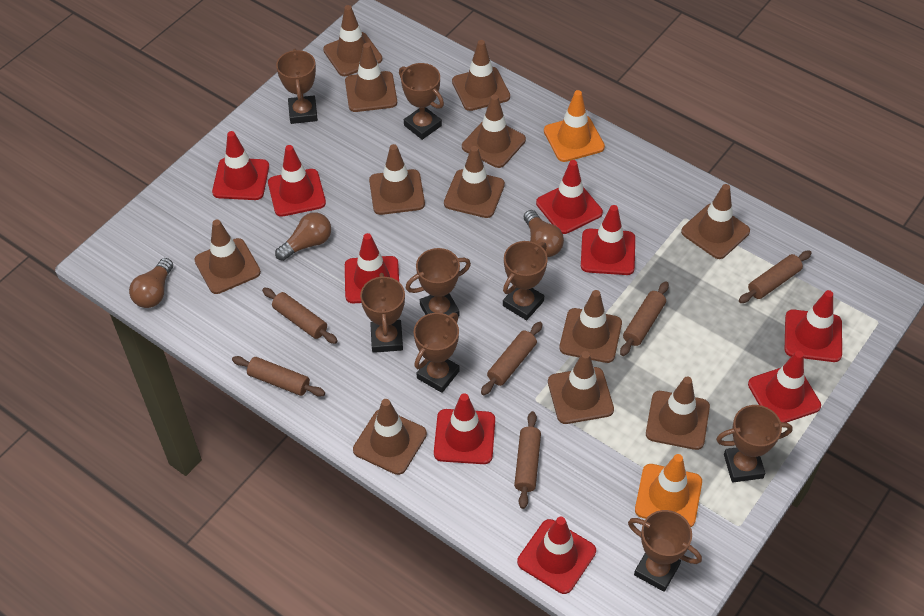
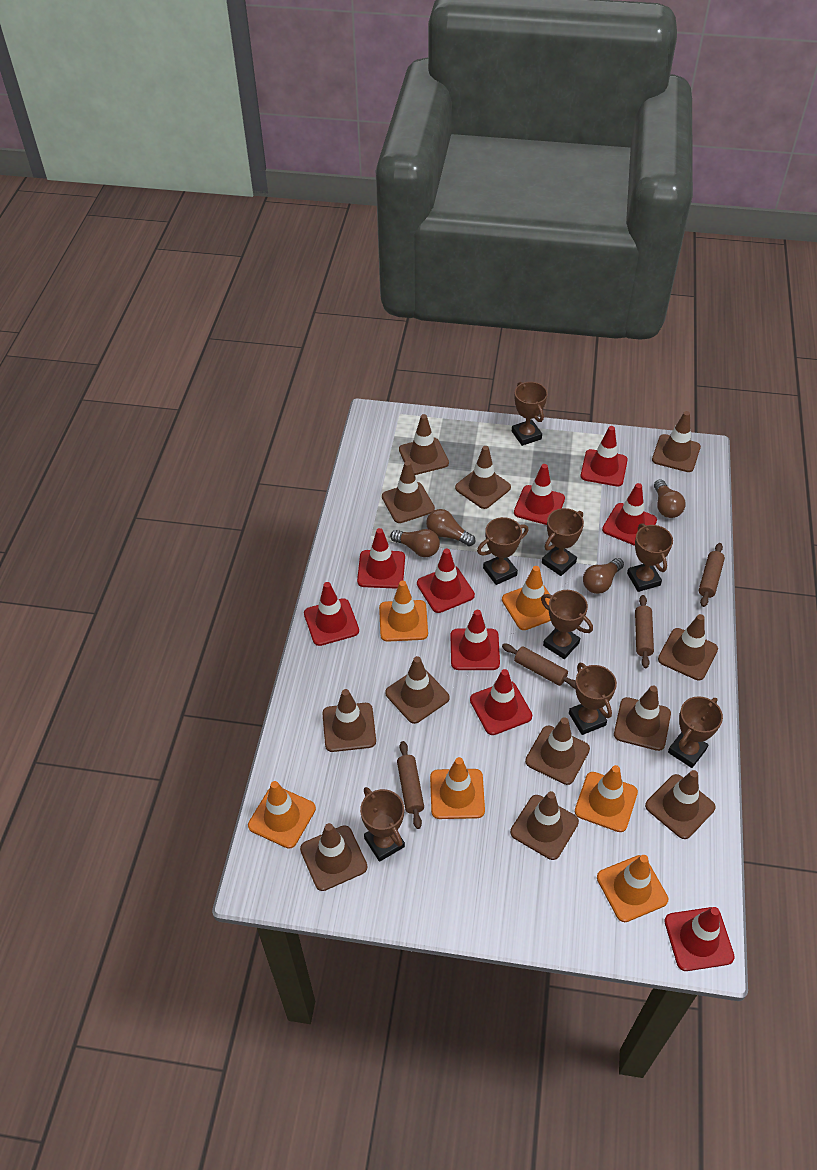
brown light bulb: 3 -> 4
brown rolling pin: 6 -> 4
orange traffic cone: 2 -> 6

